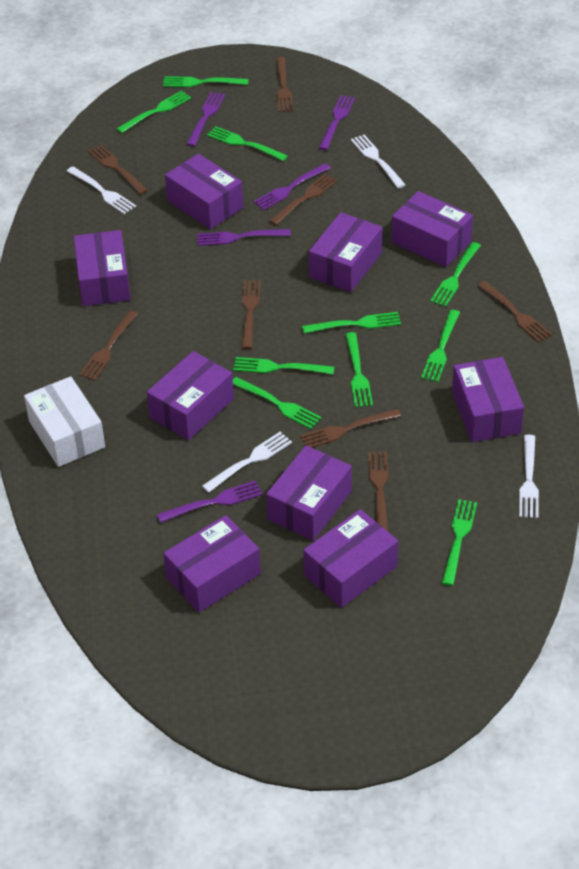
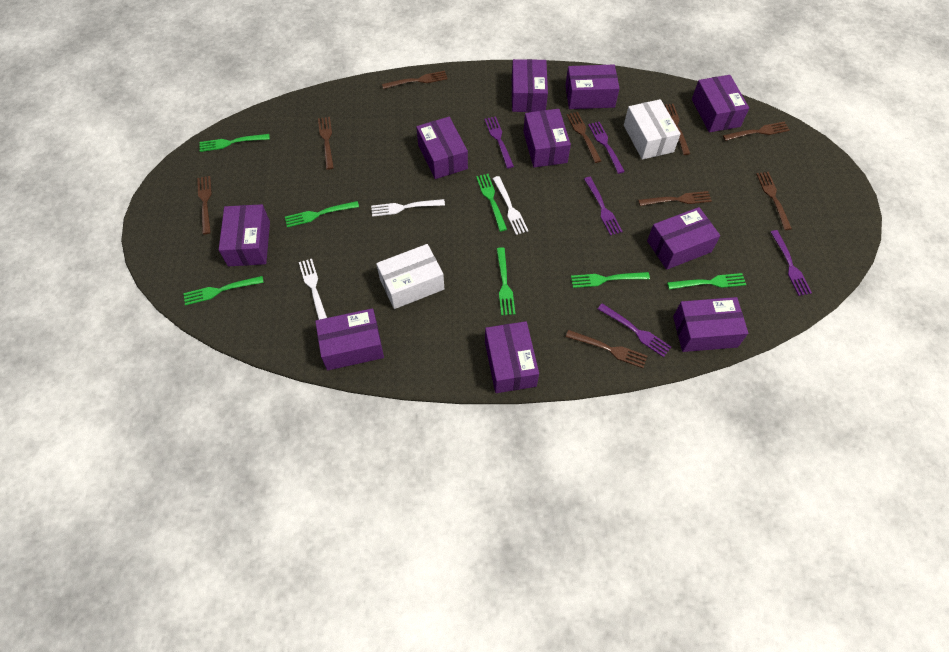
brown fork: 8 -> 9
green fork: 10 -> 7
purple box: 9 -> 10
white box: 1 -> 2
white fork: 4 -> 3

